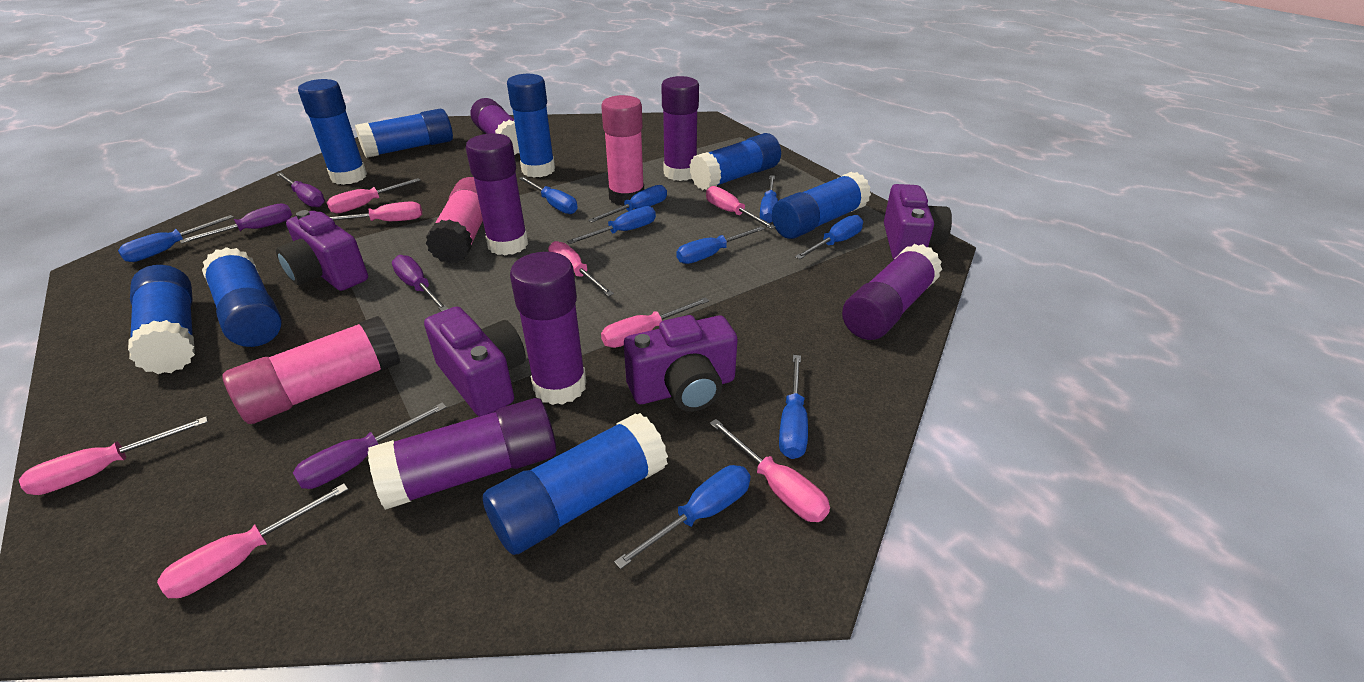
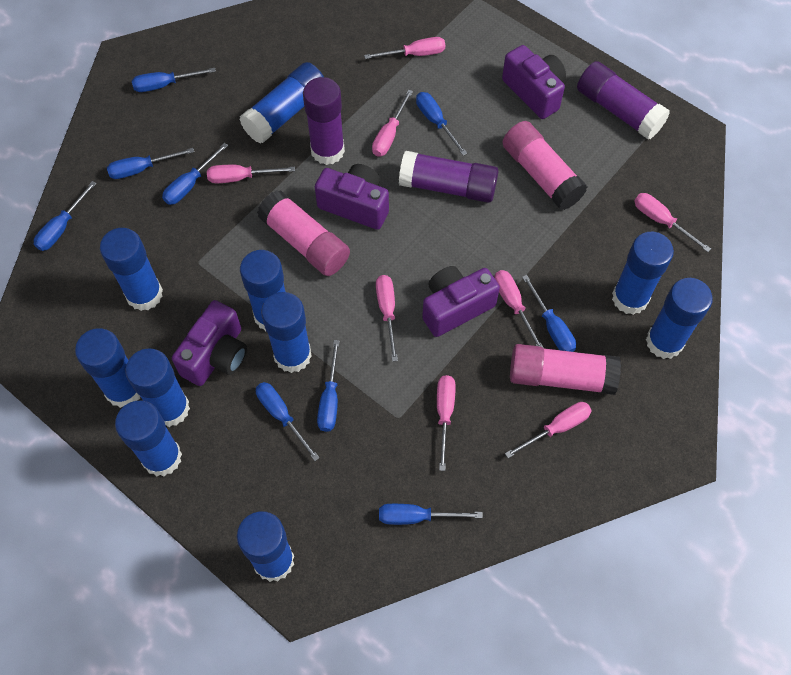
blue glue stick: 8 -> 10
purple glue stick: 6 -> 3
purple screwdriver: 4 -> 0

